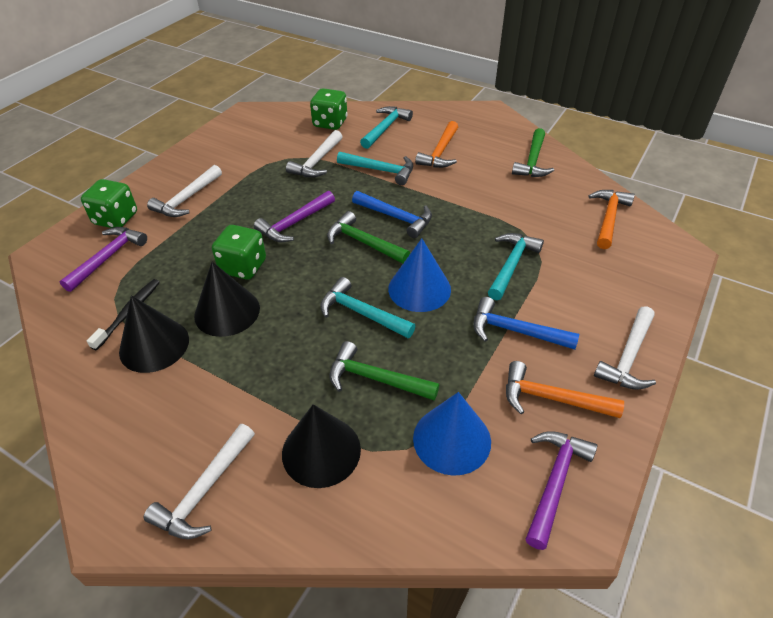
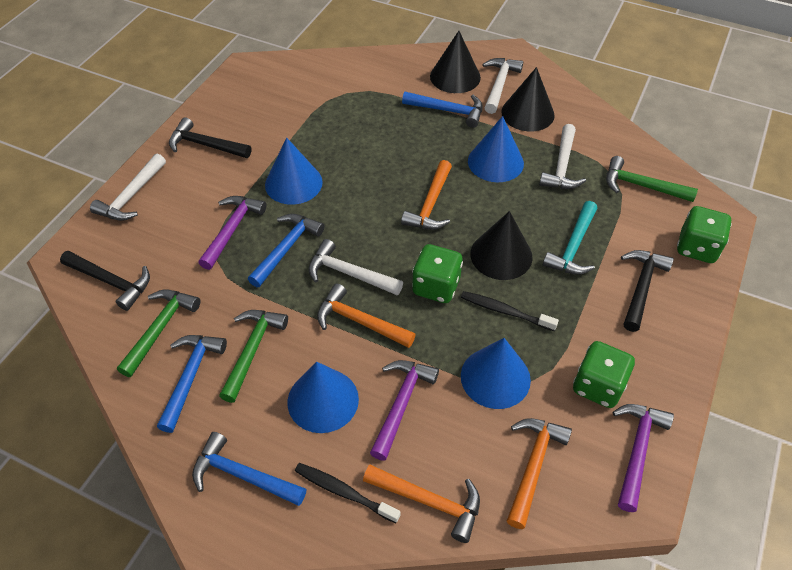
black hammer: 0 -> 3
black toothbrush: 1 -> 2
blue cone: 2 -> 4
blue hammer: 2 -> 4
orange hammer: 3 -> 4
turquoise hammer: 4 -> 1

